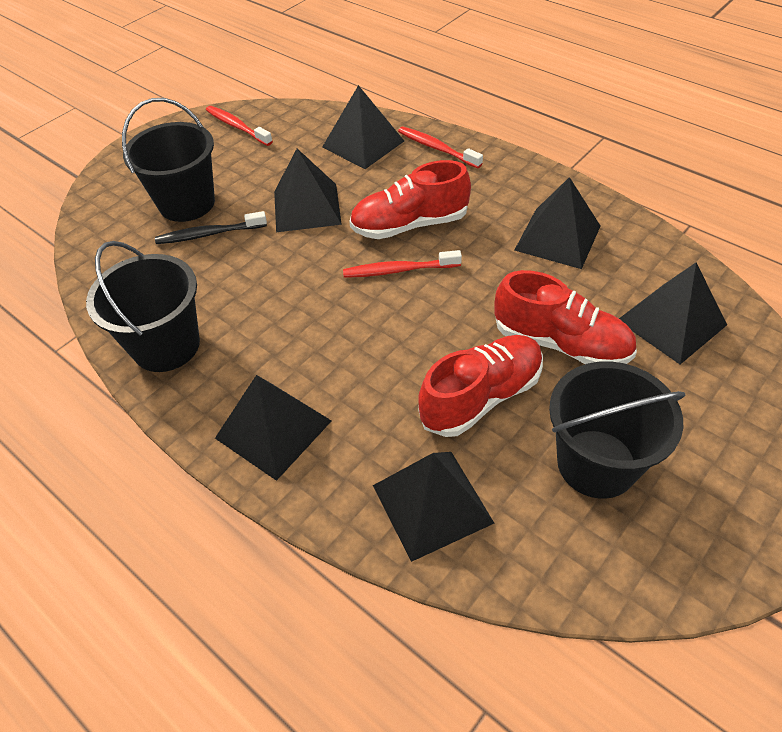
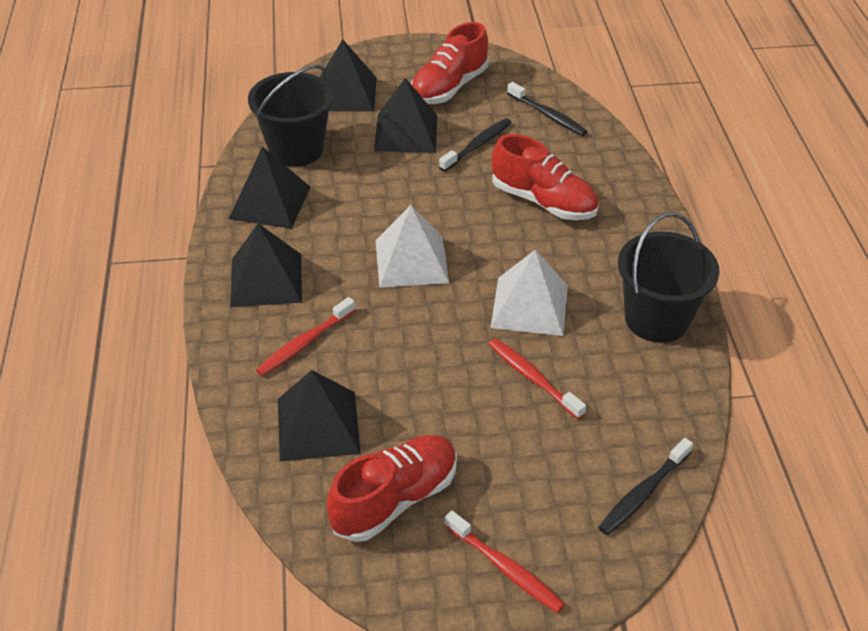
black bucket: 3 -> 2
black pyramid: 6 -> 5
black toothbrush: 1 -> 3
white pyramid: 0 -> 2

